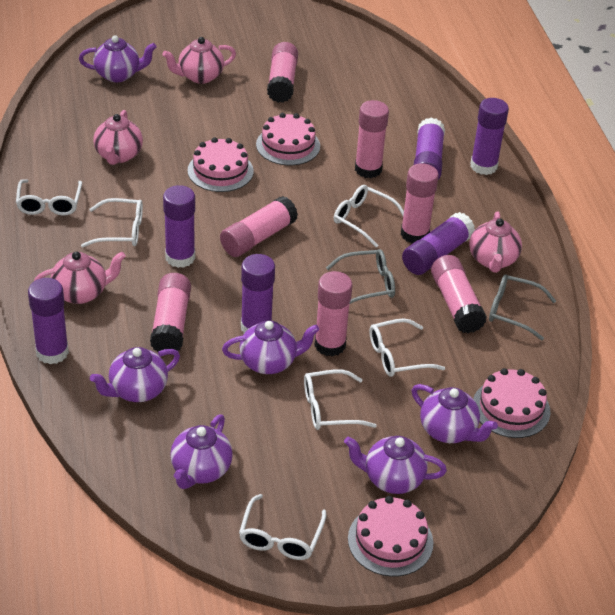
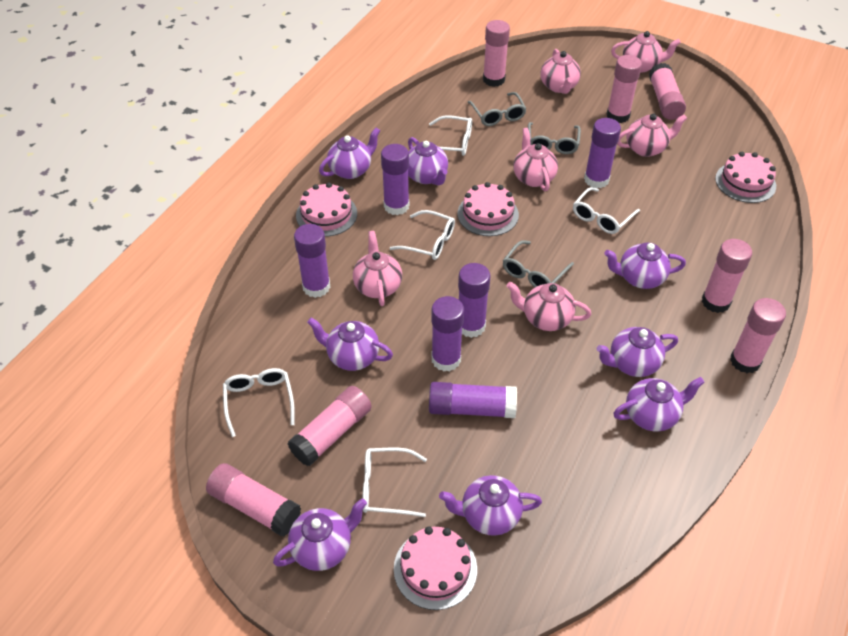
grey glasses: 2 -> 3
pink teapot: 4 -> 6
purple teapot: 6 -> 8
white glasses: 6 -> 5

